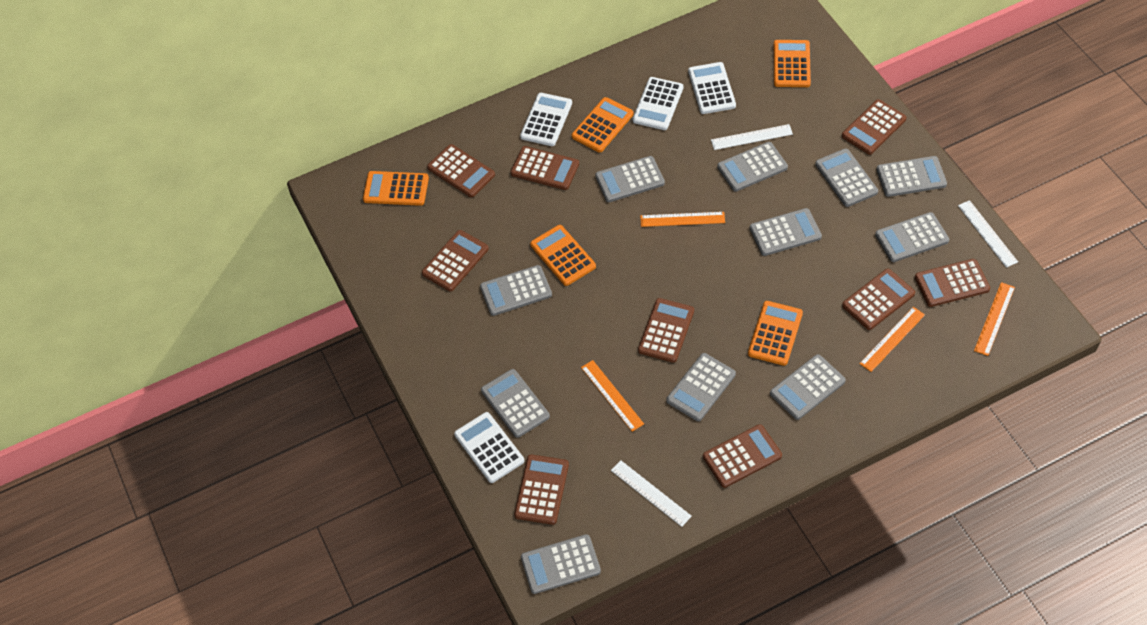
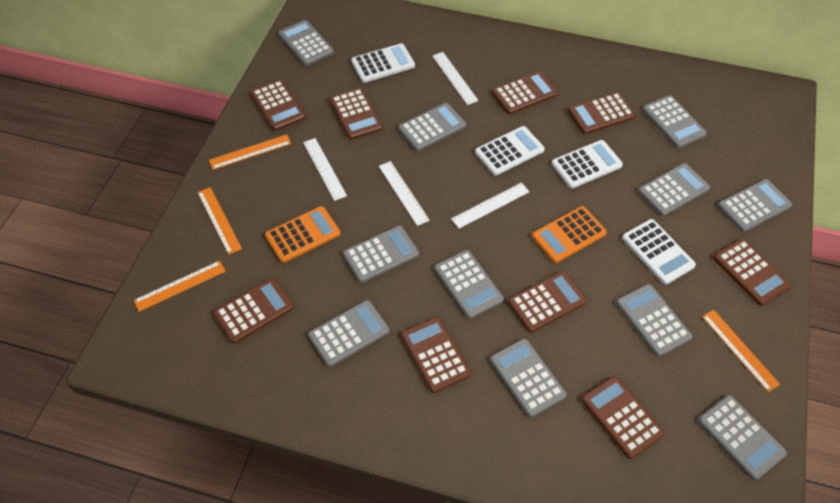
orange calculator: 5 -> 2
white ruler: 3 -> 4

